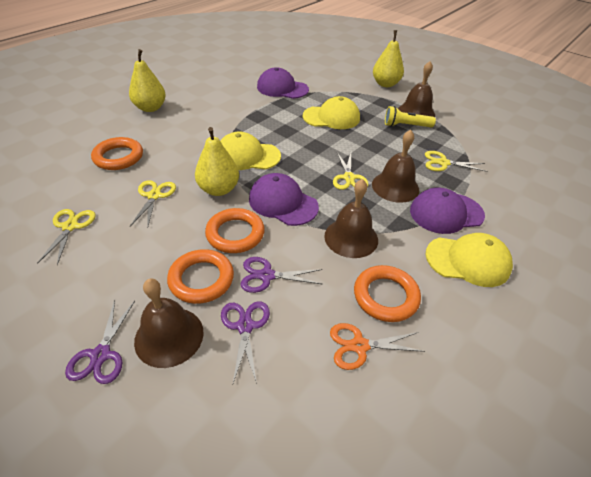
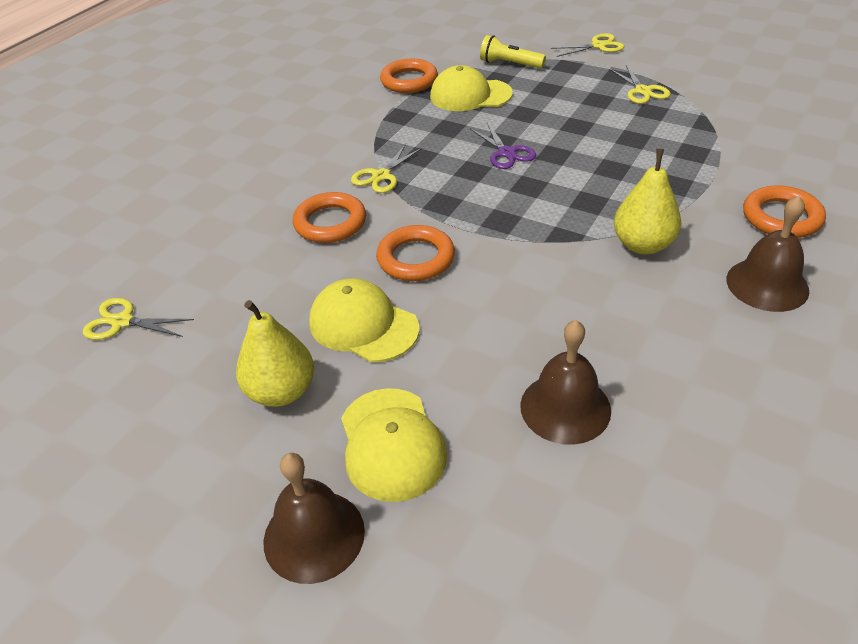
brown bell: 4 -> 3
orange scissors: 1 -> 0
purple cap: 3 -> 0
purple scissors: 3 -> 1
yellow pear: 3 -> 2

